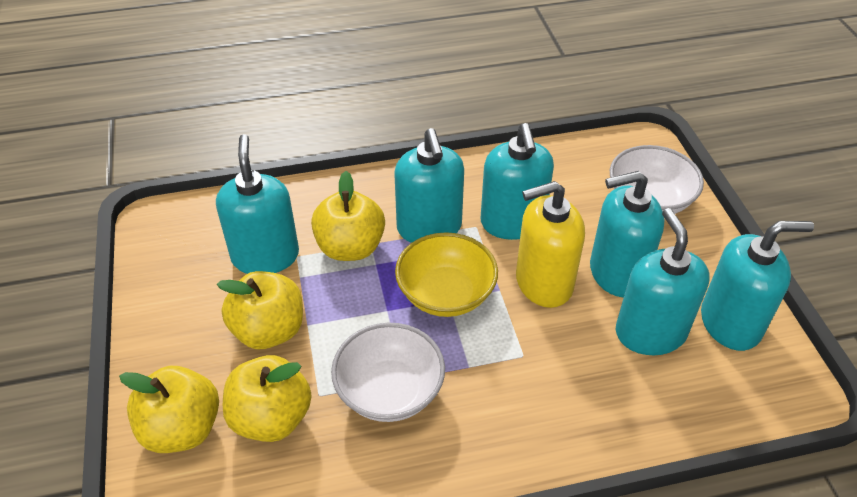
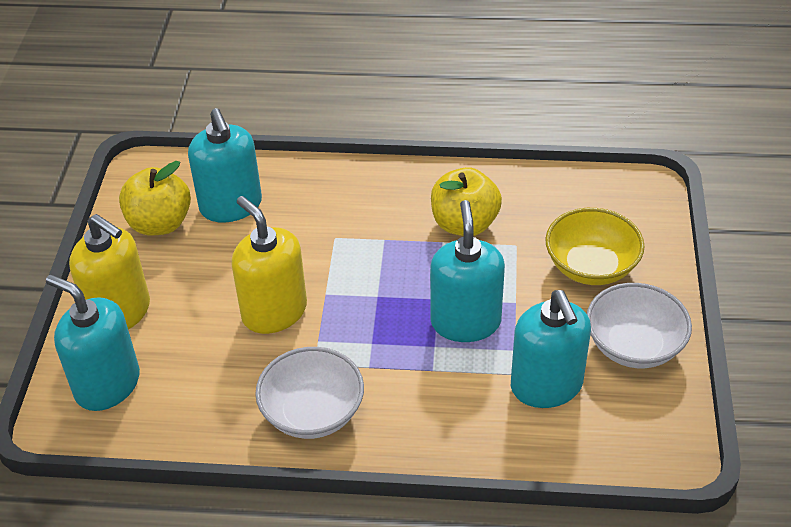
turquoise soap dispenser: 6 -> 4
yellow apple: 4 -> 2
yellow soap dispenser: 1 -> 2

